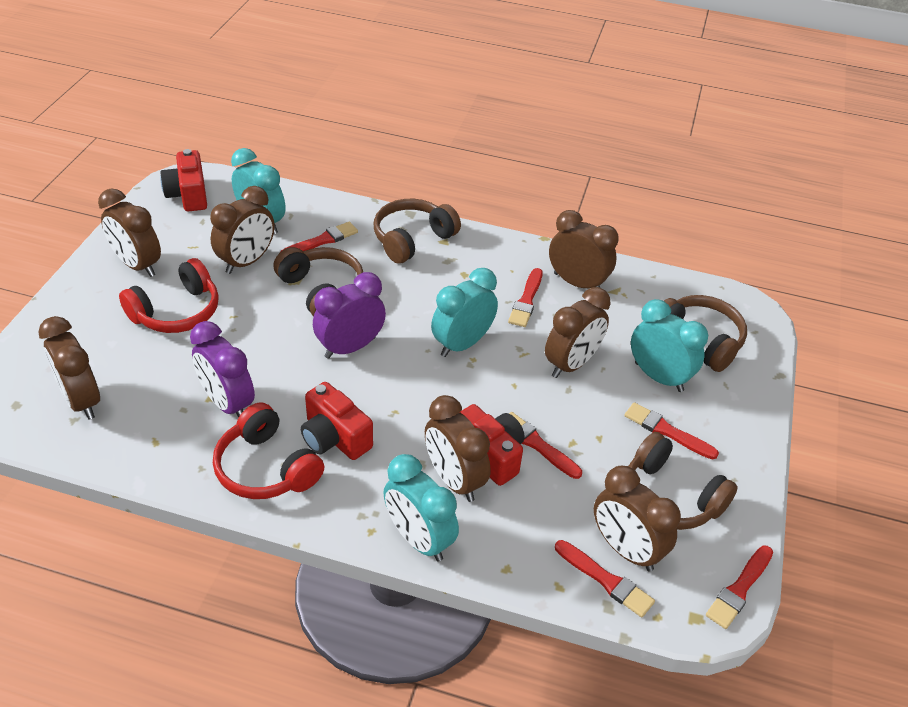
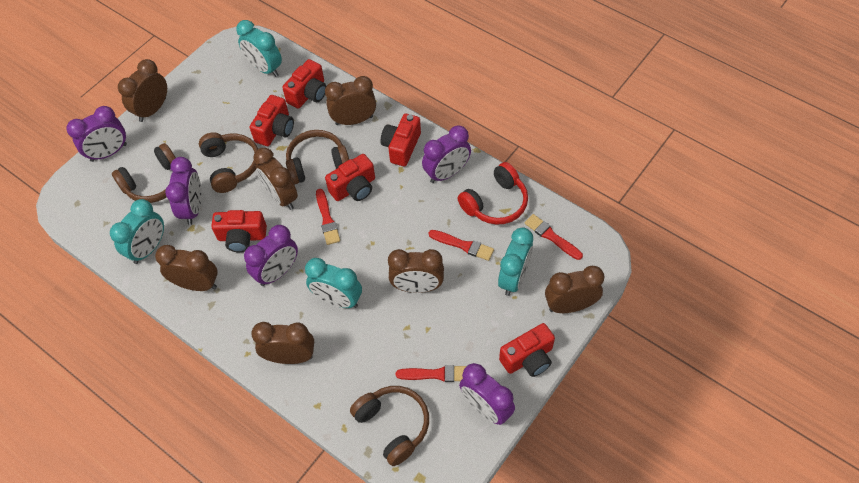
purple clock: 2 -> 5
red brush: 6 -> 4
red camera: 3 -> 6
red headphones: 2 -> 1

